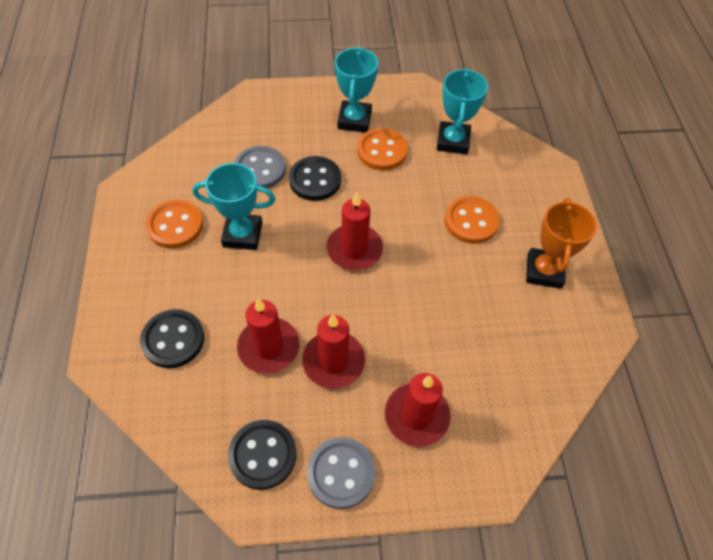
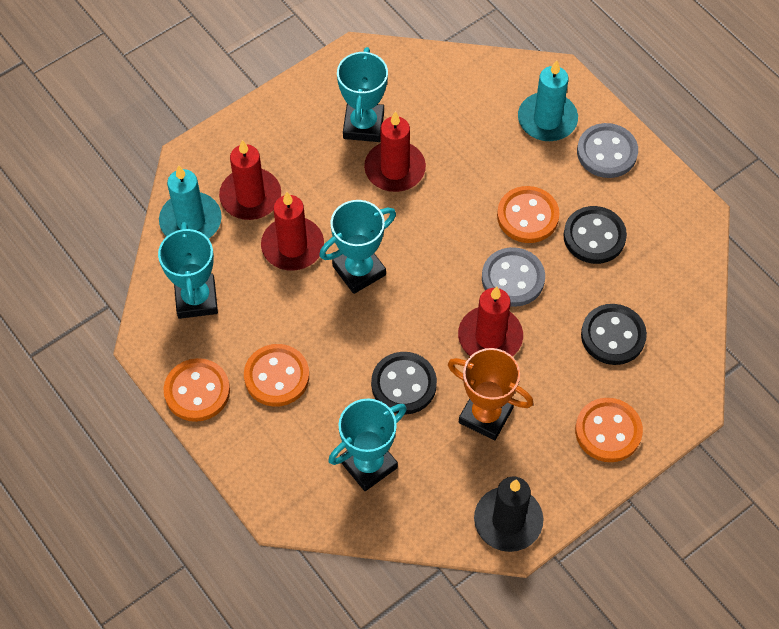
black candle: 0 -> 1
orange button: 3 -> 4
turquoise candle: 0 -> 2
turquoise trophy: 3 -> 4

